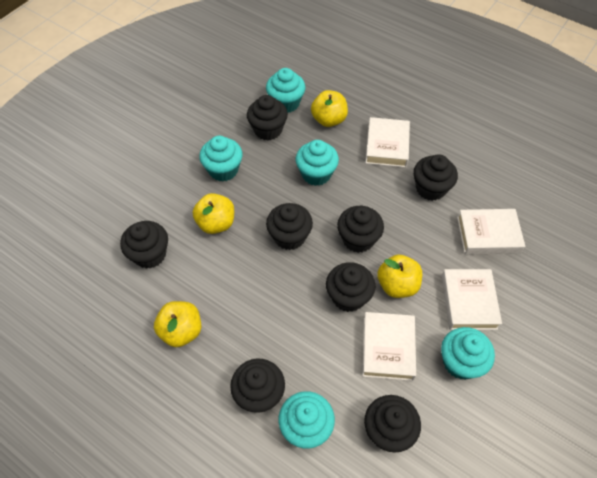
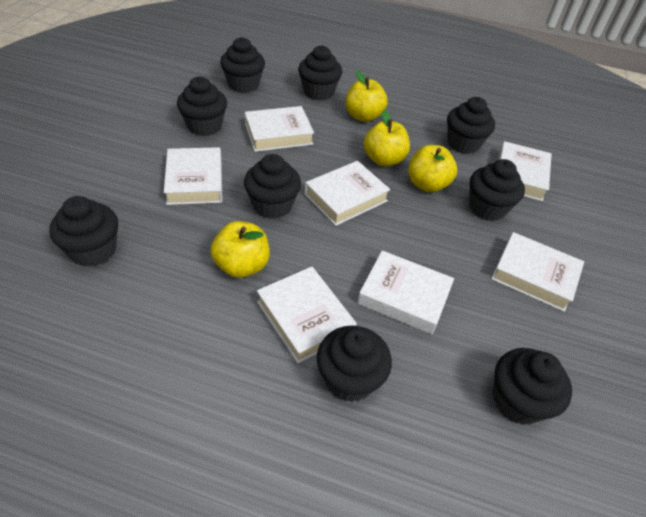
black cupcake: 8 -> 9
turquoise cupcake: 5 -> 0
white book: 4 -> 7

